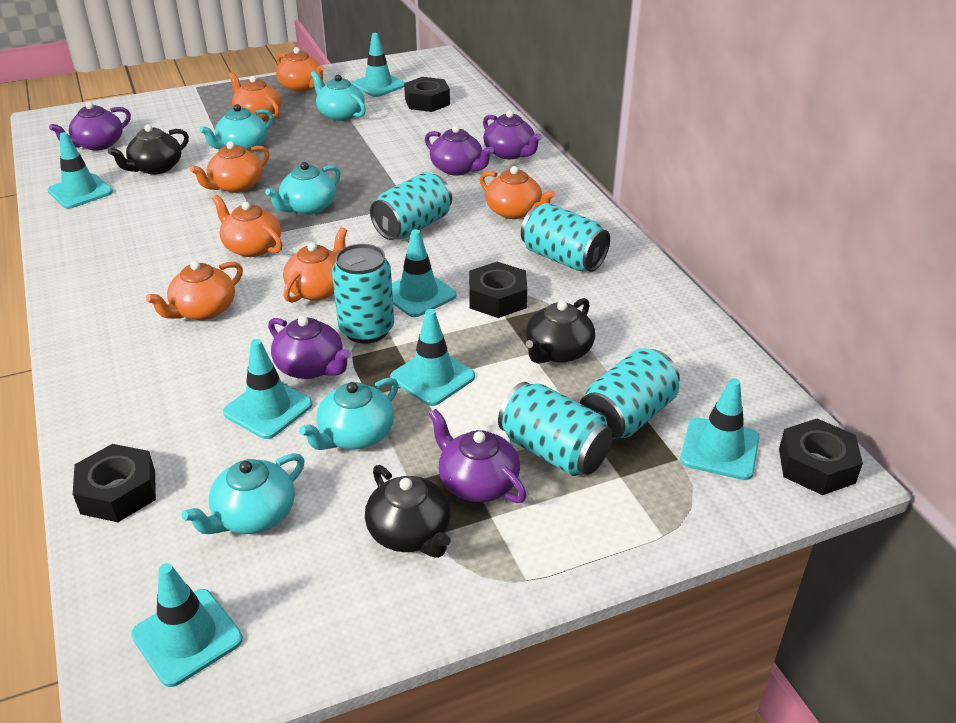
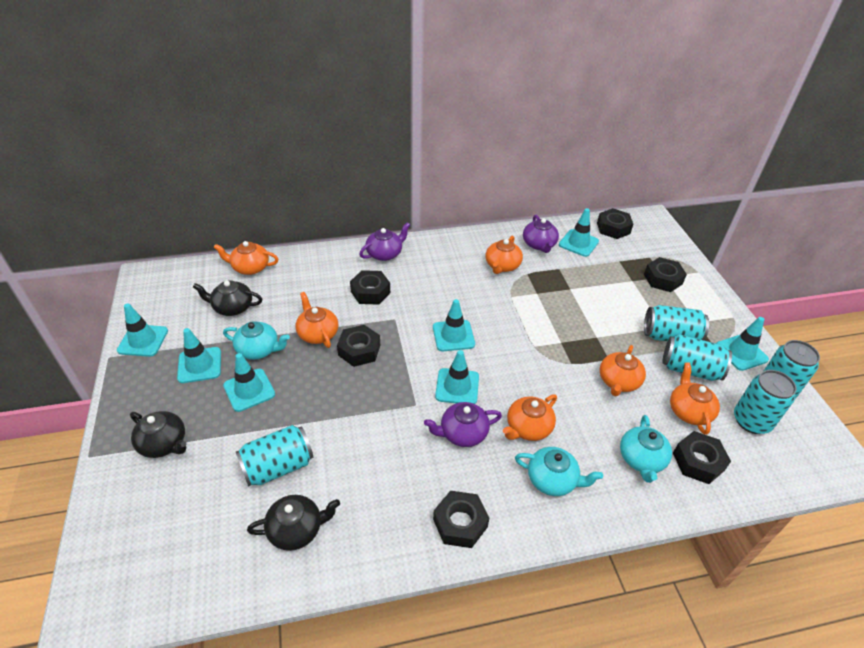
black nut: 4 -> 6
orange teapot: 7 -> 6
purple teapot: 5 -> 3
turquoise teapot: 5 -> 3

